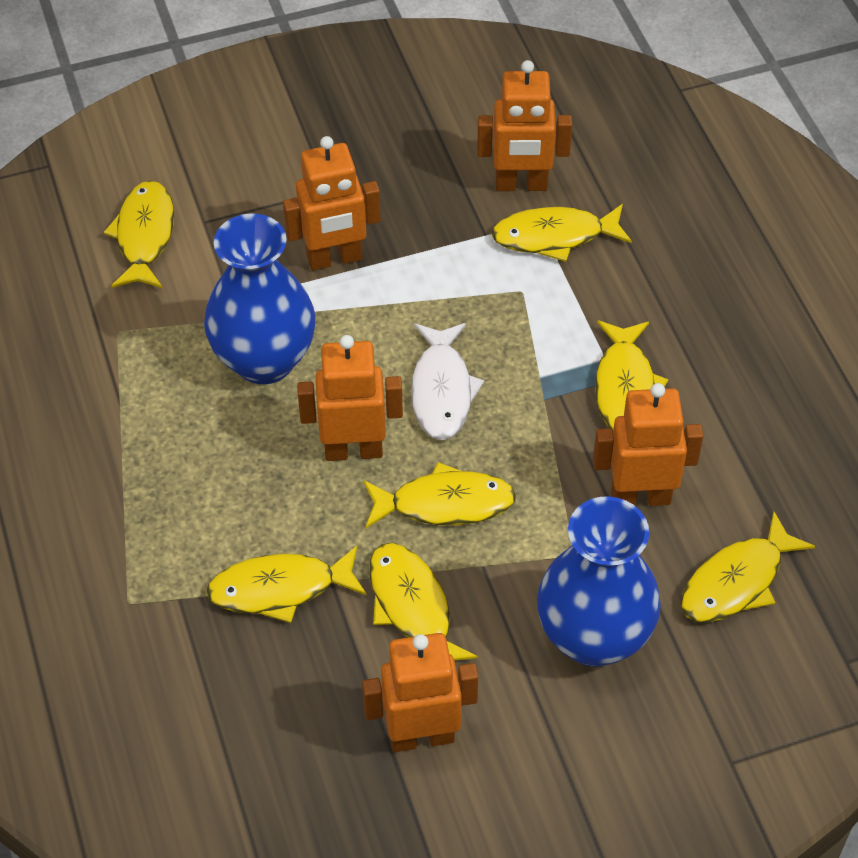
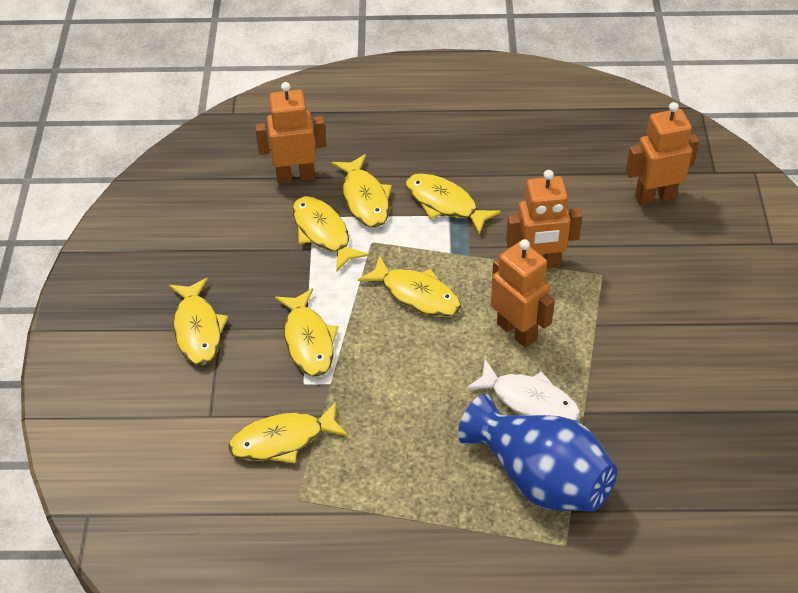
blue vase: 2 -> 1
orange robot: 5 -> 4

